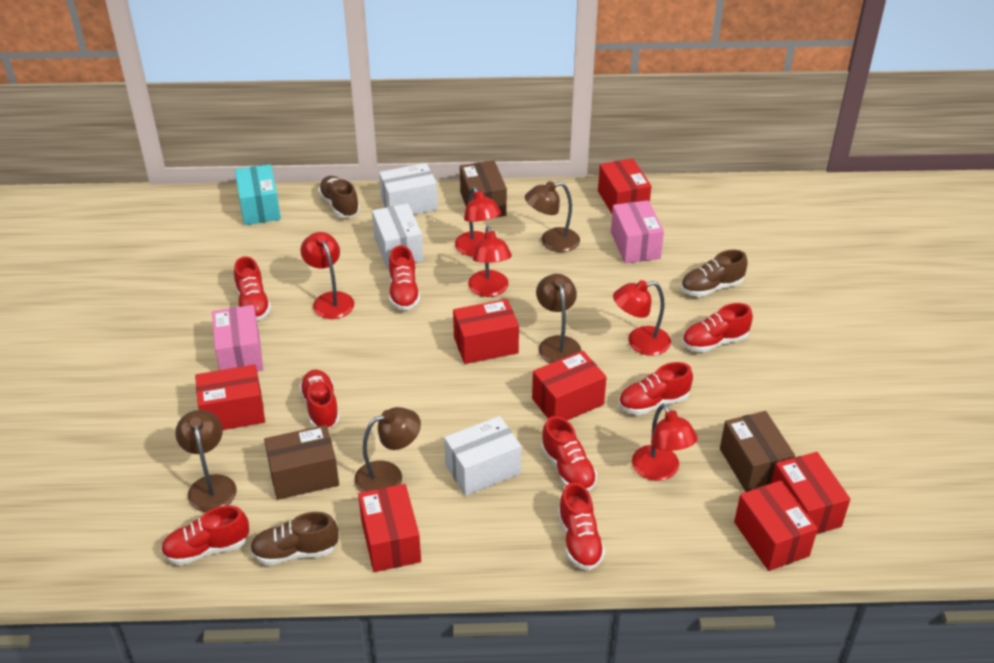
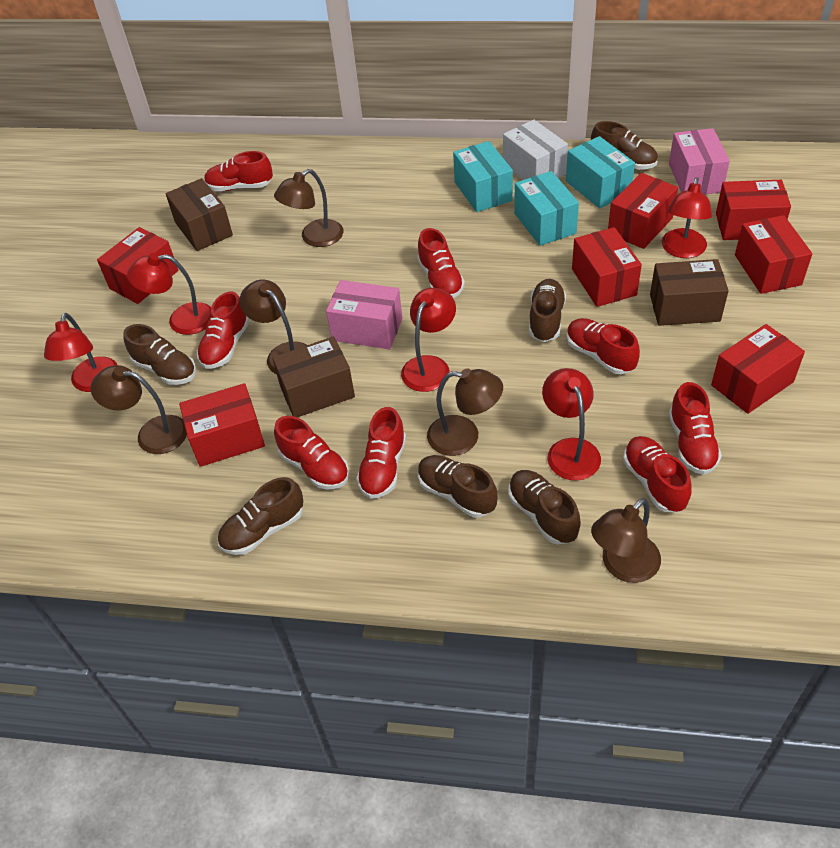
brown lamp: 4 -> 5
brown shoe: 3 -> 6
turquoise box: 1 -> 3
white box: 3 -> 1

